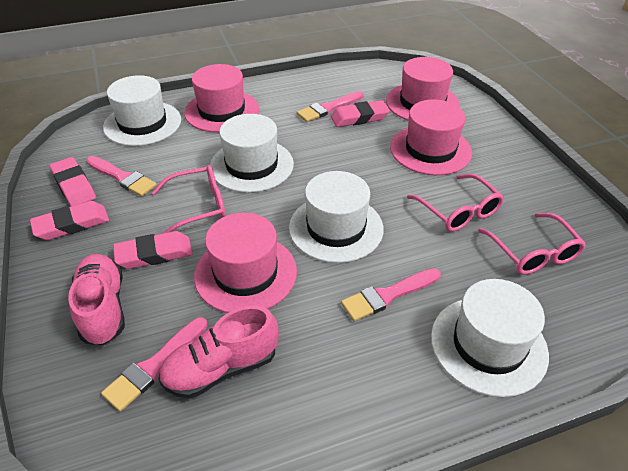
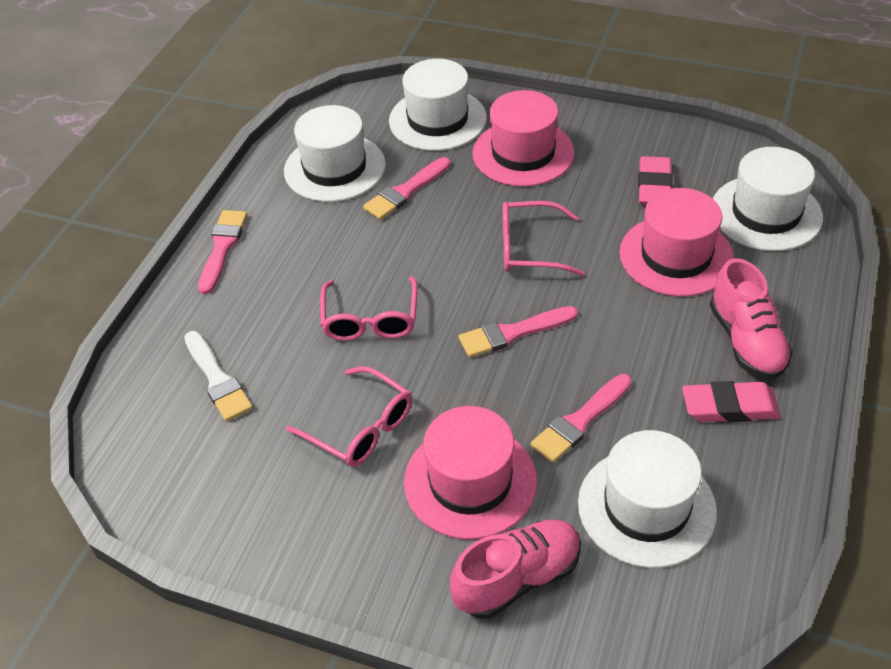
pink eraser: 4 -> 2
pink hat: 4 -> 3
white brush: 0 -> 1

